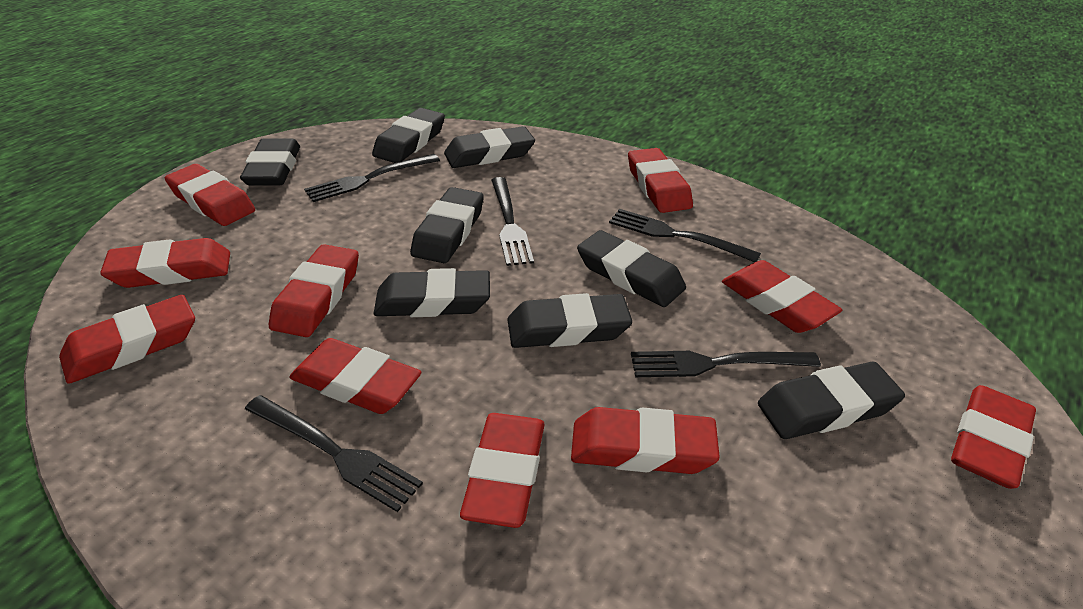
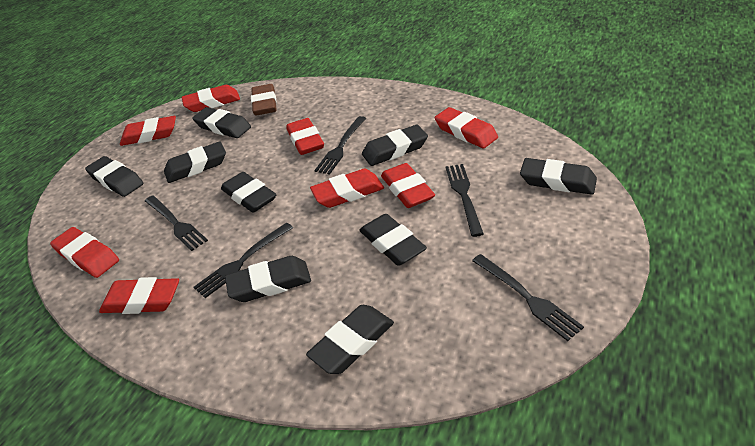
black eraser: 8 -> 9
brown eraser: 0 -> 1
red eraser: 10 -> 8

